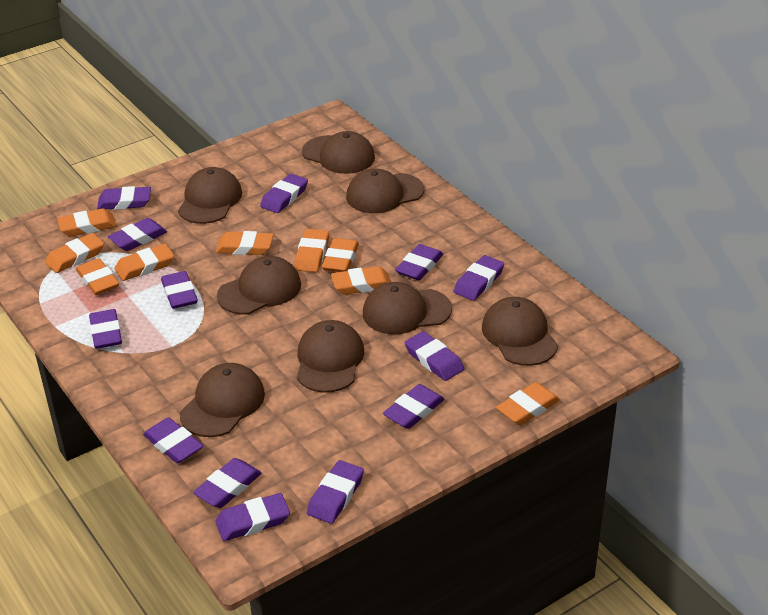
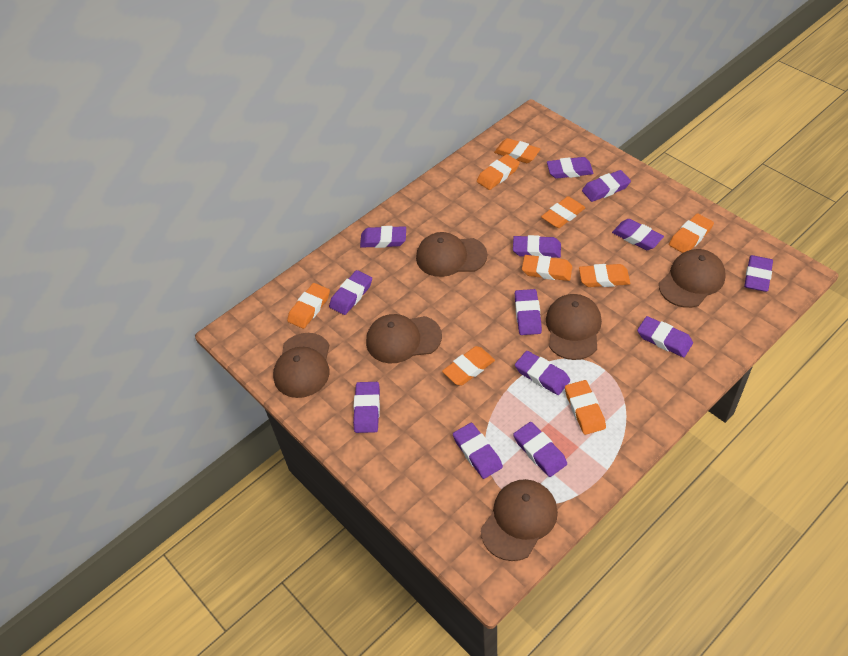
brown cap: 8 -> 6

